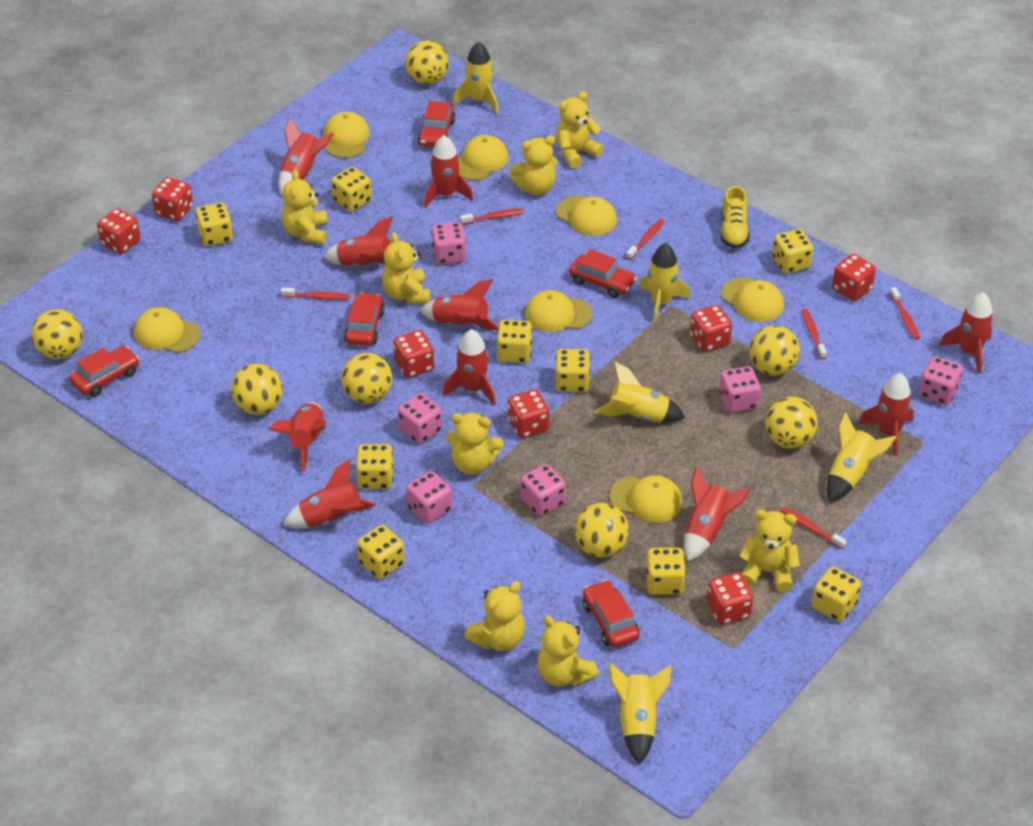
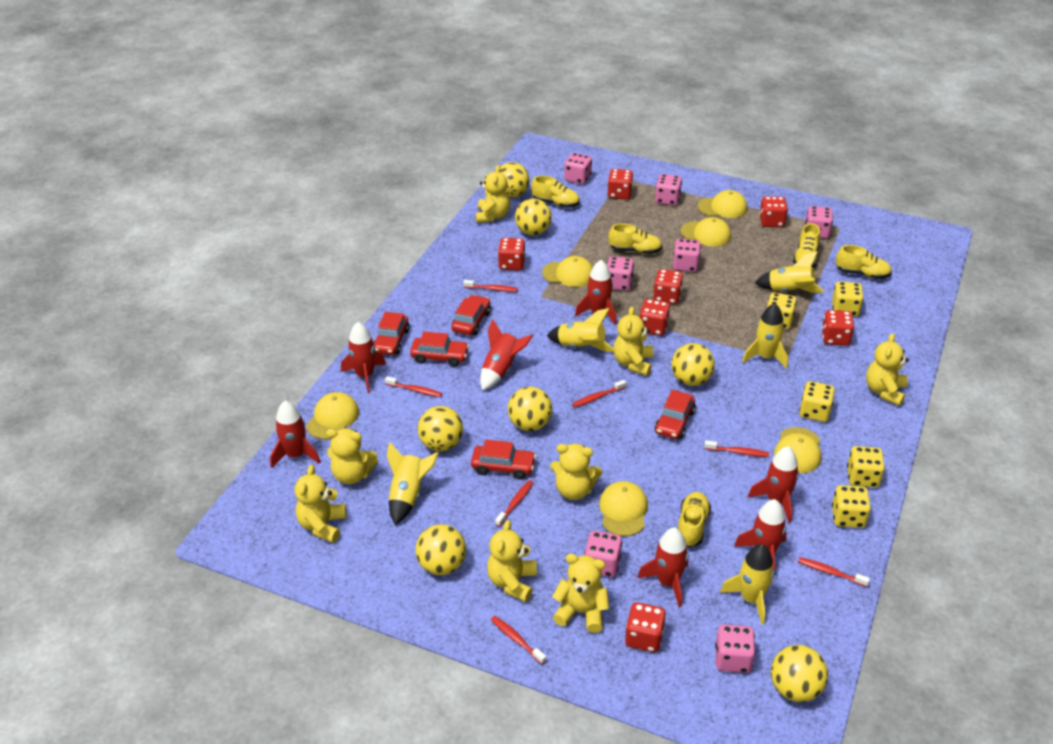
pink dice: 6 -> 7
red rocket: 10 -> 7
red toothbrush: 6 -> 7
yellow cap: 7 -> 6
yellow dice: 9 -> 5
yellow shoe: 1 -> 5

